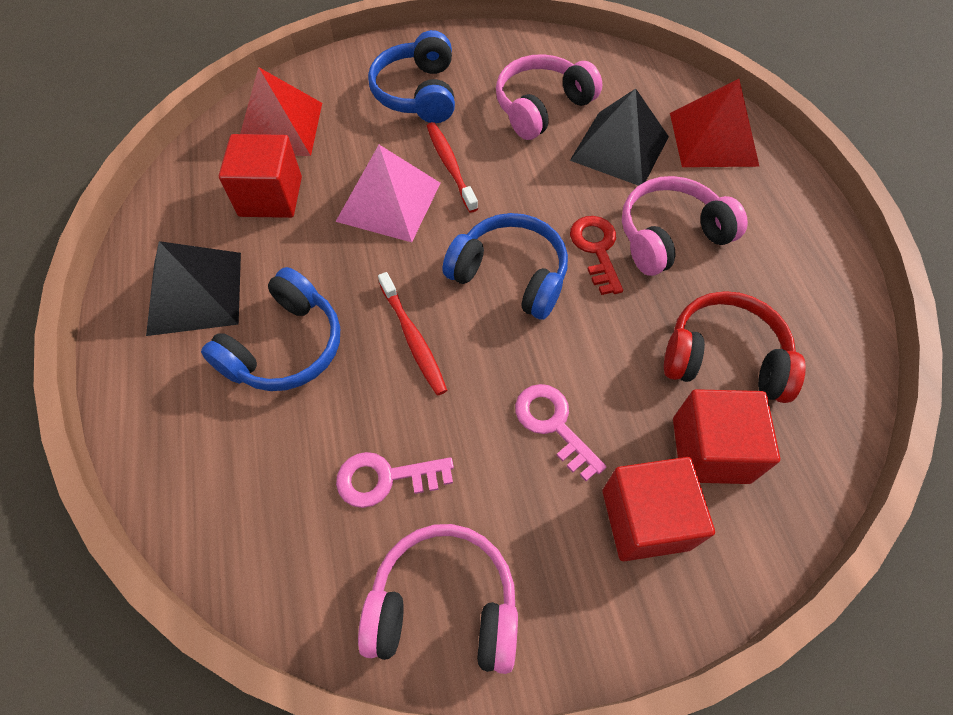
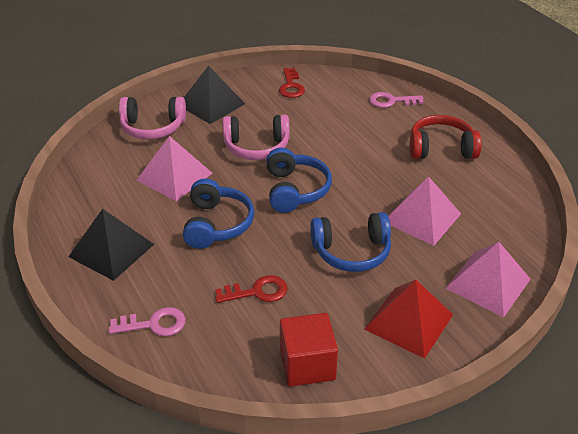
pink headphones: 3 -> 2
pink pyramid: 1 -> 3
red cube: 3 -> 1
red key: 1 -> 2
red pyramid: 2 -> 1
red toothbrush: 2 -> 0

